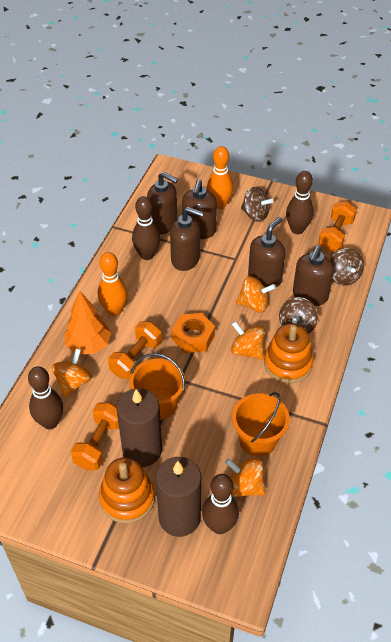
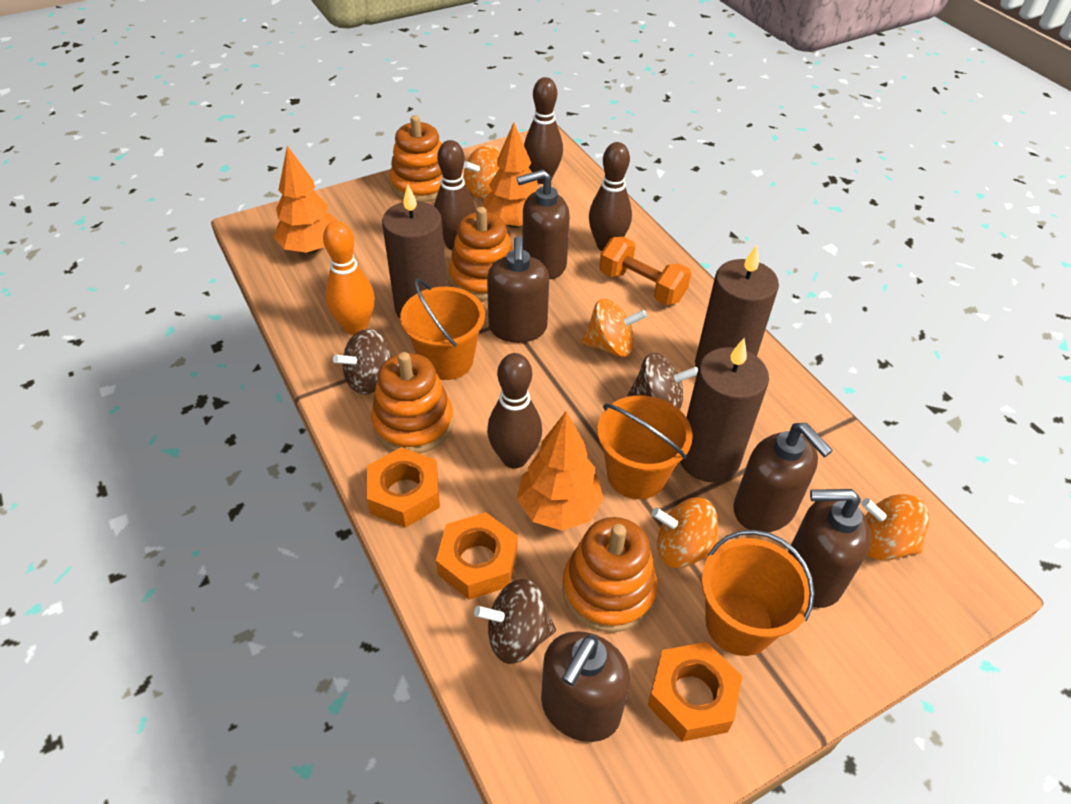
brown candle: 2 -> 3
orange bowling pin: 2 -> 1
orange bucket: 2 -> 3
orange dumbbell: 3 -> 1
orange nut: 1 -> 3
orange stacking toy: 2 -> 4
orange tree: 1 -> 3

